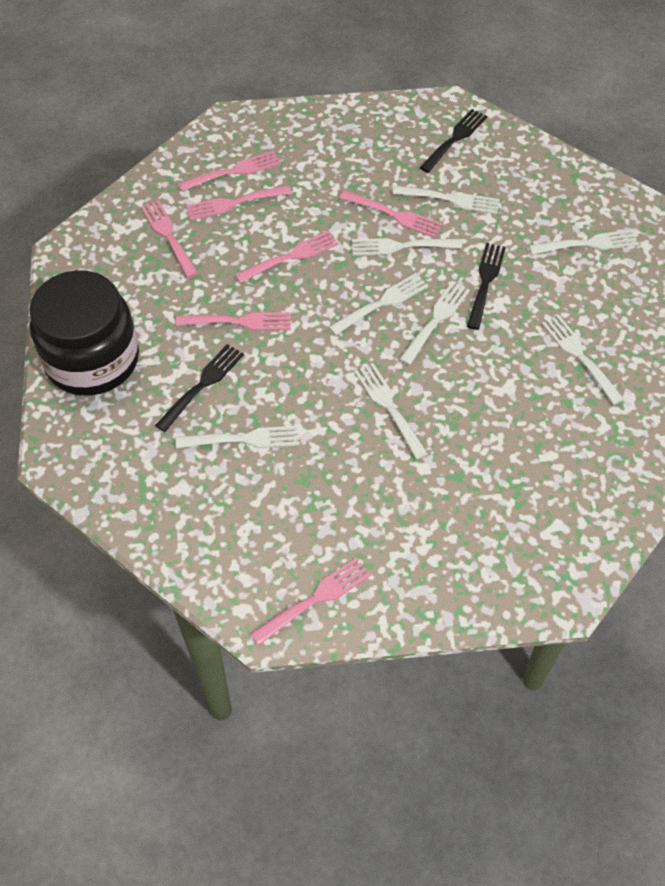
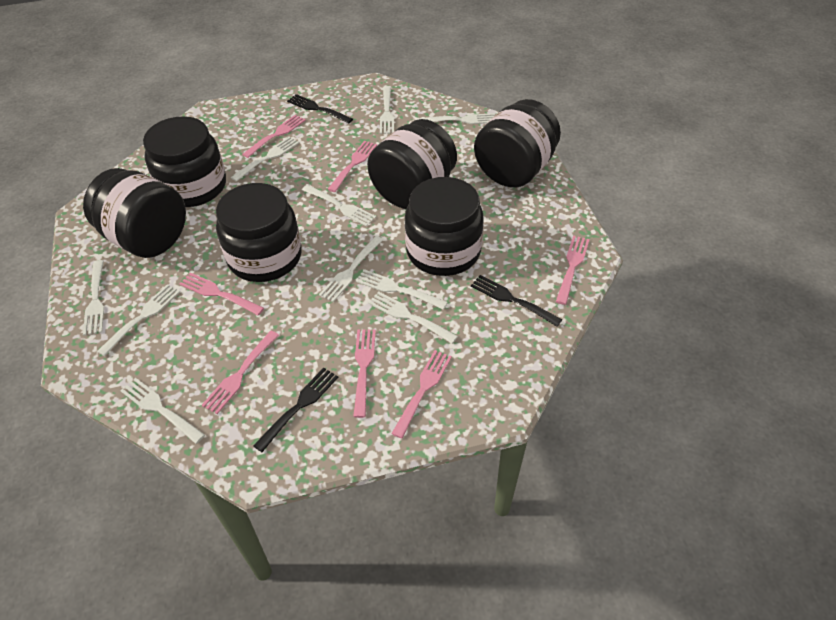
black jar: 1 -> 6
white fork: 8 -> 10

